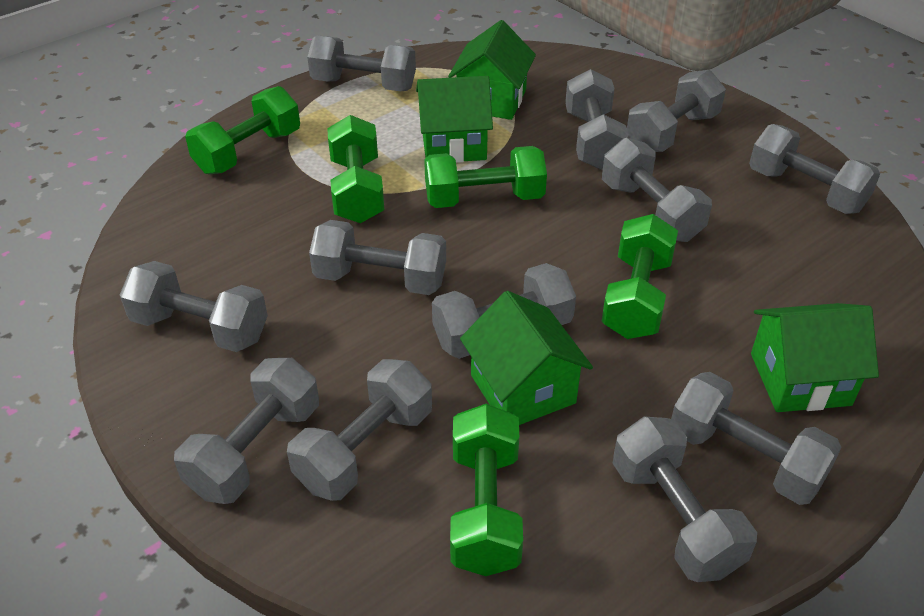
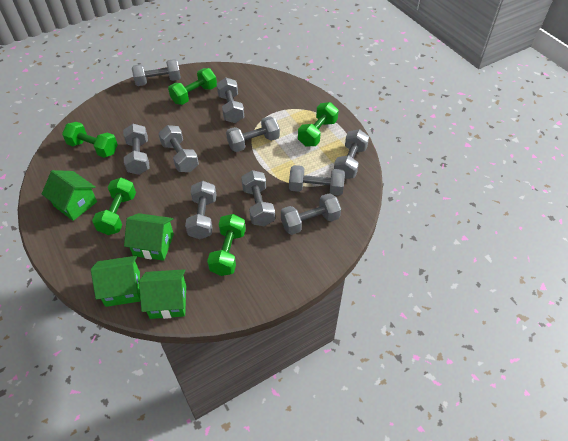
grey dumbbell: 12 -> 10

